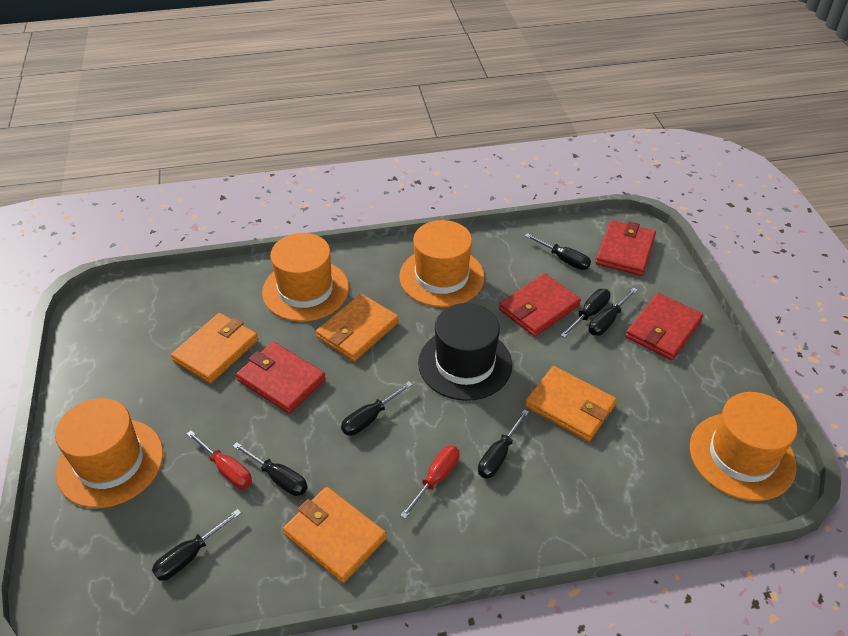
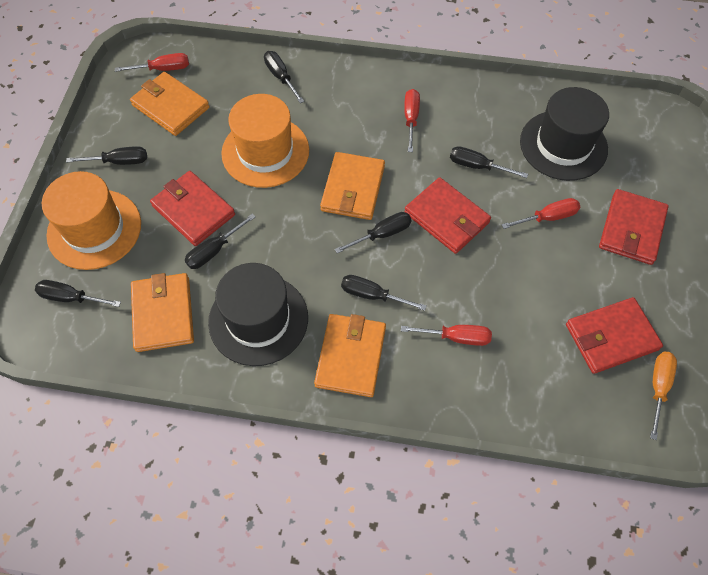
black hat: 1 -> 2
orange hat: 4 -> 2
orange screwdriver: 0 -> 1
red screwdriver: 2 -> 4

